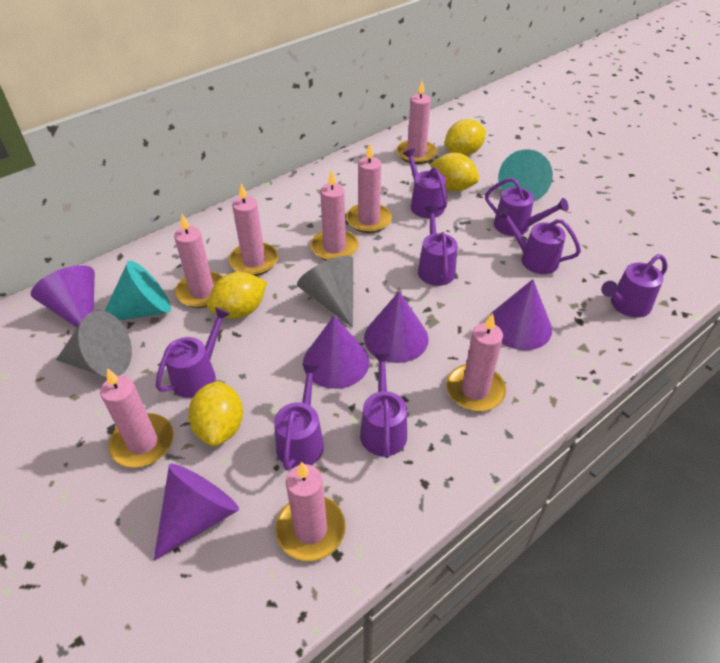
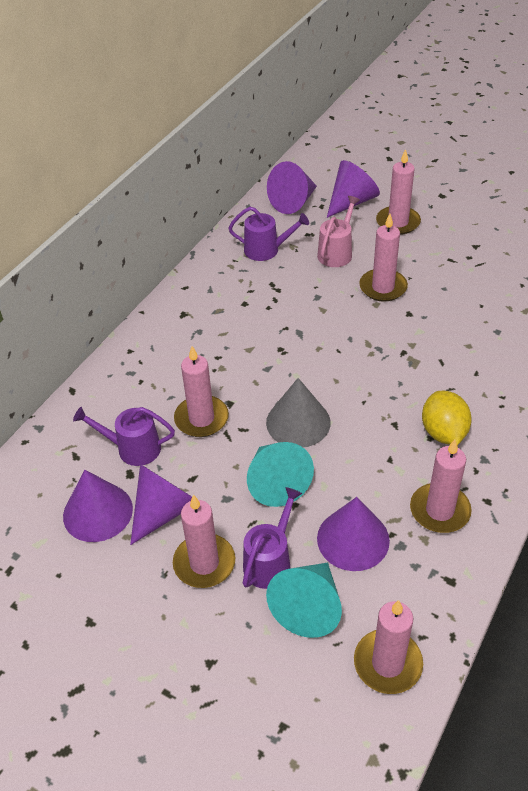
grey cone: 2 -> 1
pink candle: 8 -> 6
pink watering can: 0 -> 1
purple watering can: 8 -> 3
yellow lemon: 4 -> 1

